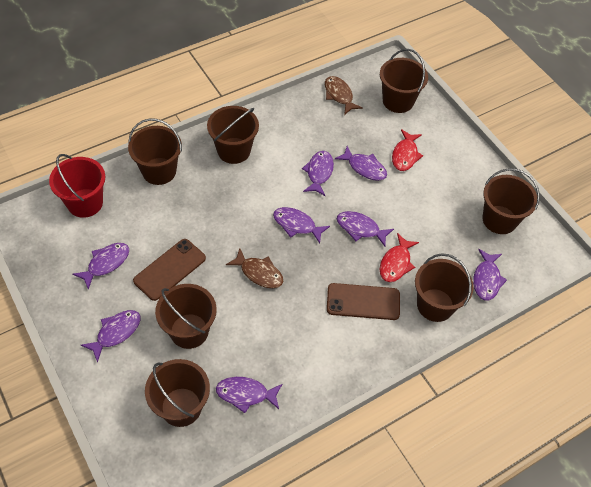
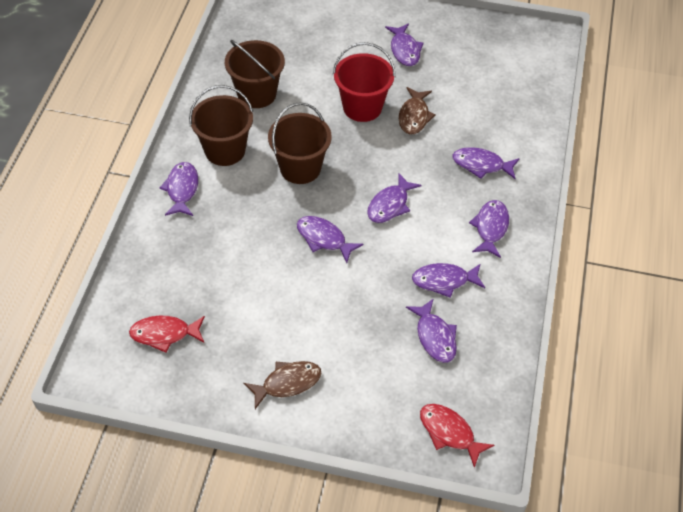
brown bucket: 7 -> 3
brown phone: 2 -> 0

